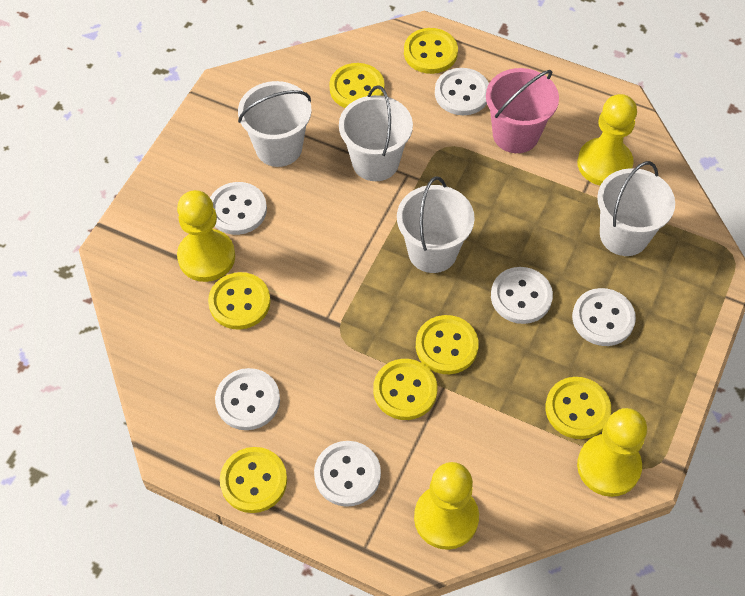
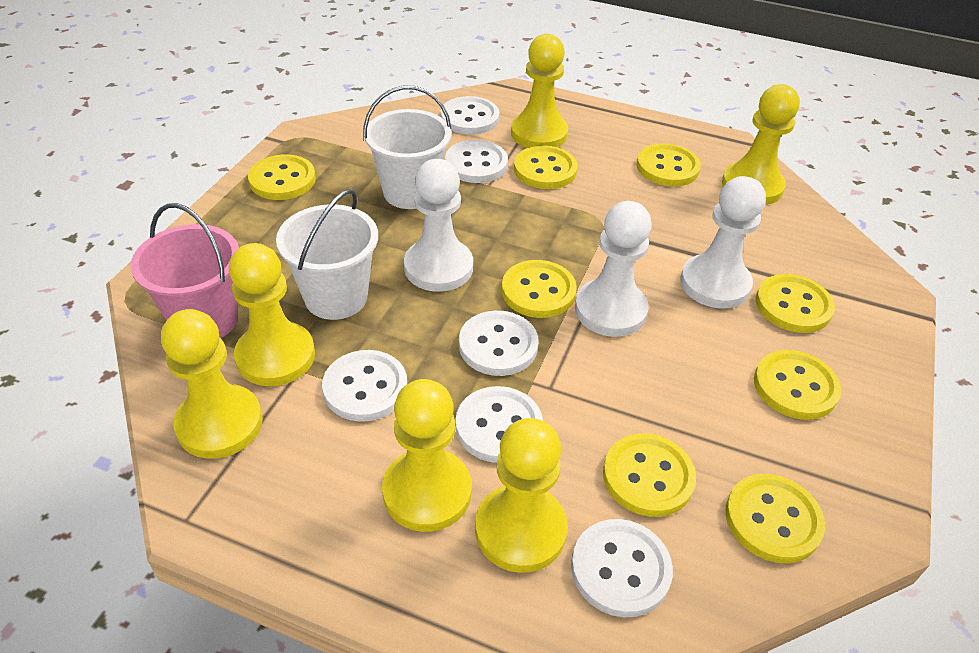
white bucket: 4 -> 2
white pawn: 0 -> 3
yellow button: 7 -> 8
yellow pawn: 4 -> 6

